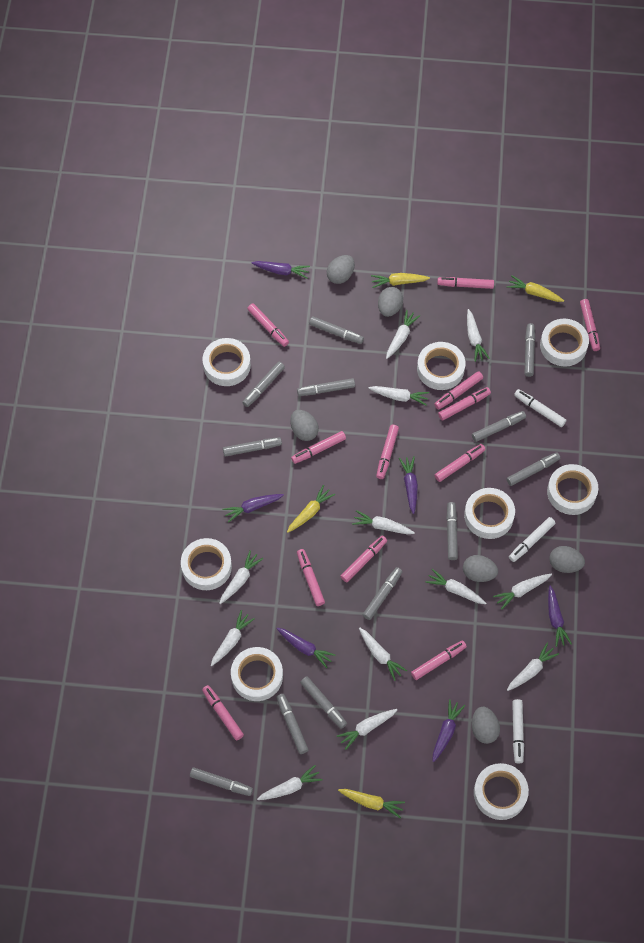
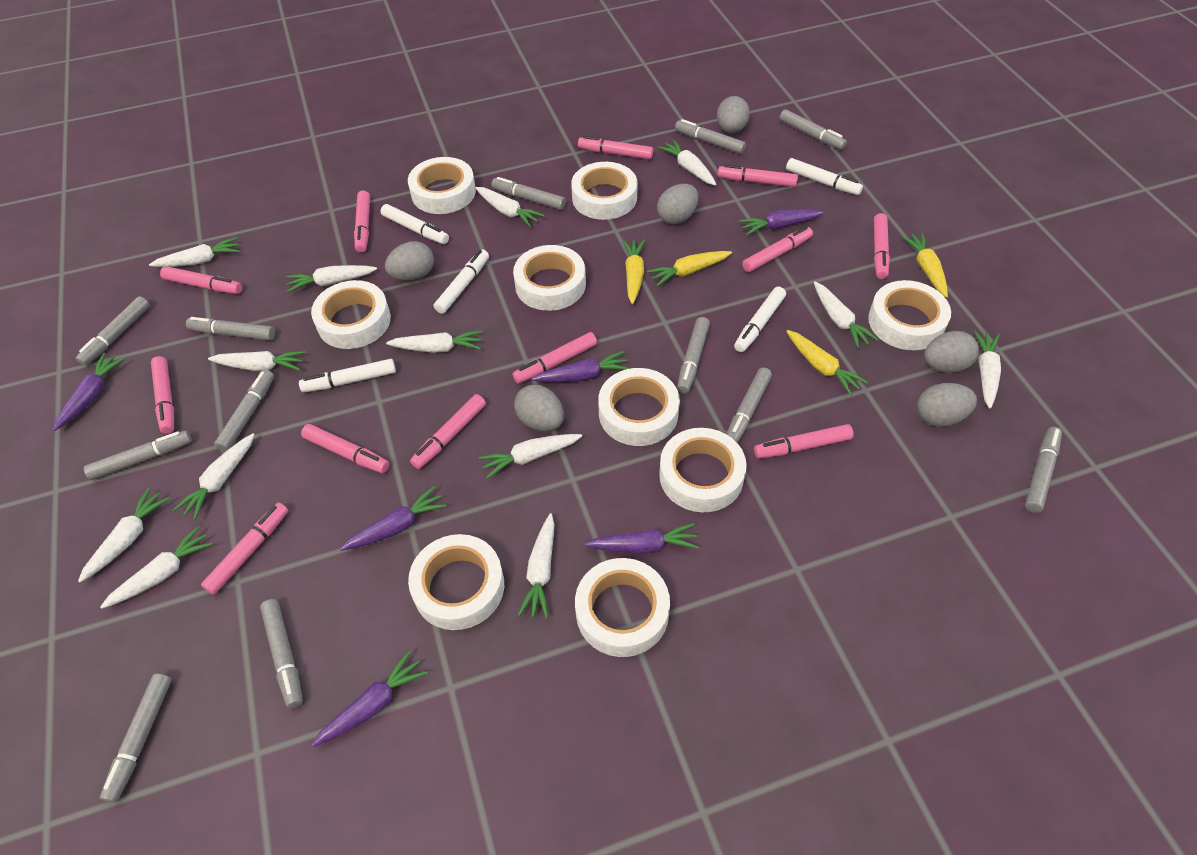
white carrot: 12 -> 13
white marker: 3 -> 5
white tape: 8 -> 9

